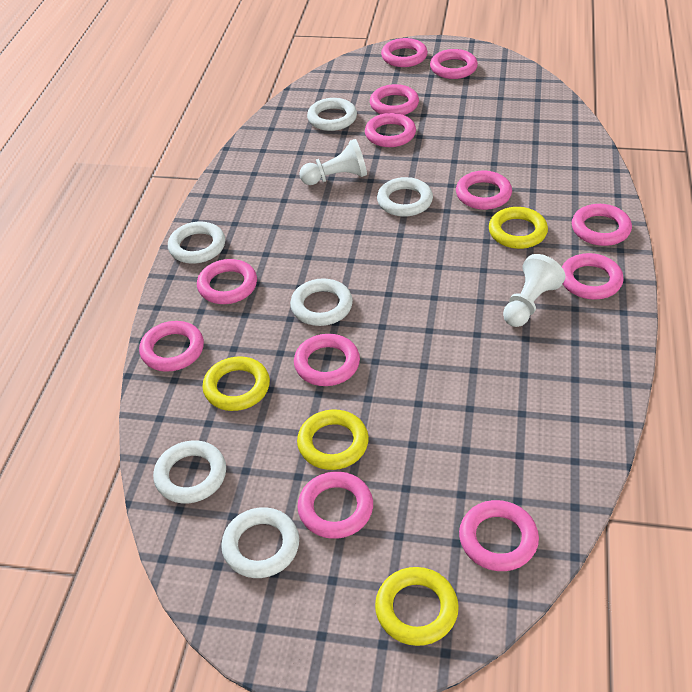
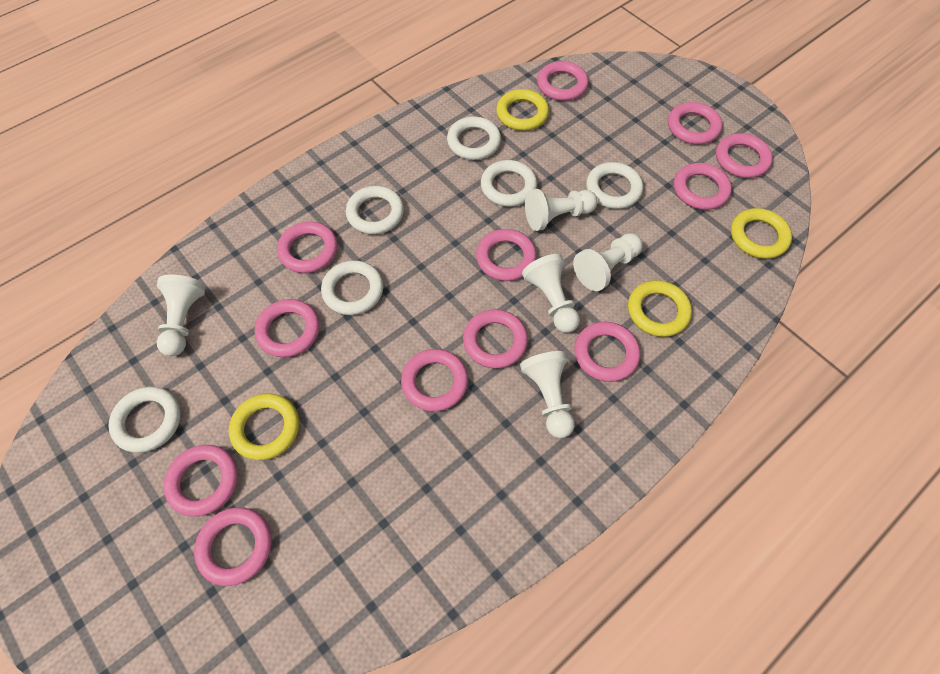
white pawn: 2 -> 5

